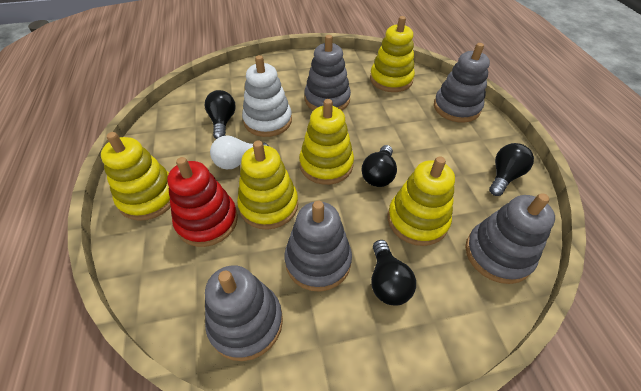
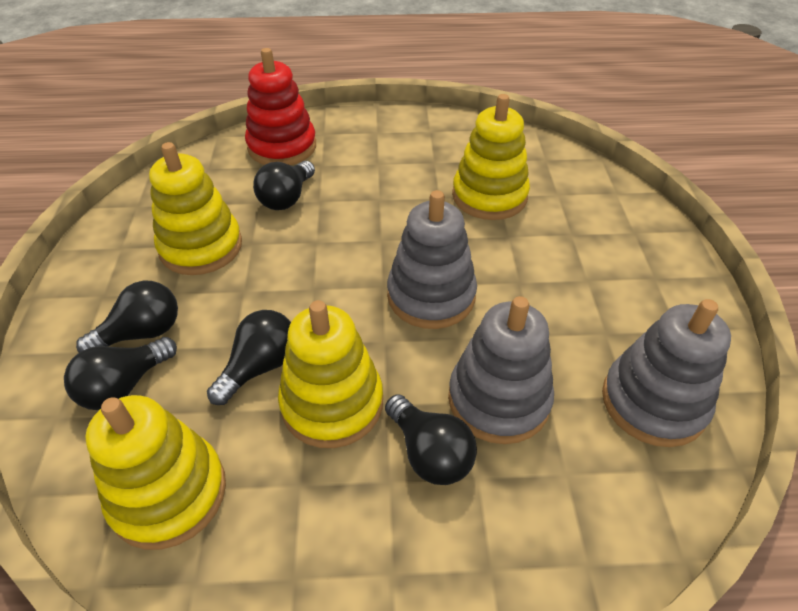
black light bulb: 4 -> 5
grey stacking toy: 5 -> 3
white light bulb: 1 -> 0
white stacking toy: 1 -> 0
yellow stacking toy: 5 -> 4

